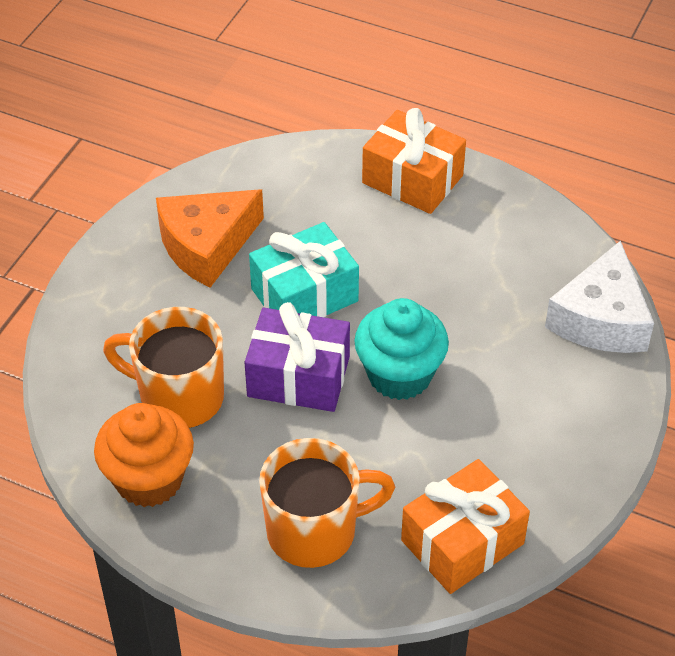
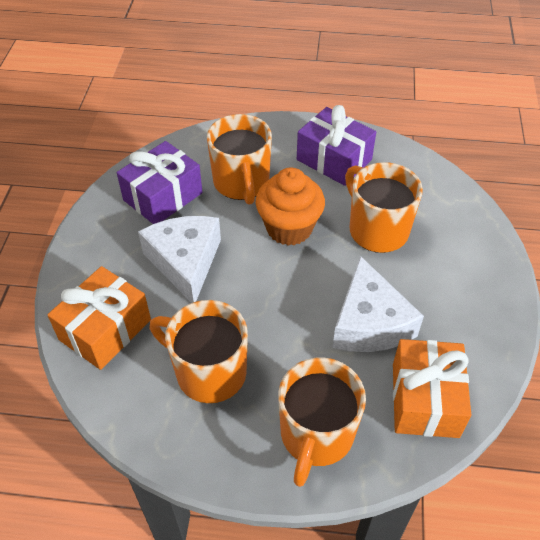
orange cheese: 1 -> 0
orange mug: 2 -> 4
purple gift: 1 -> 2
turquoise cupcake: 1 -> 0
turquoise gift: 1 -> 0
white cheese: 1 -> 2

